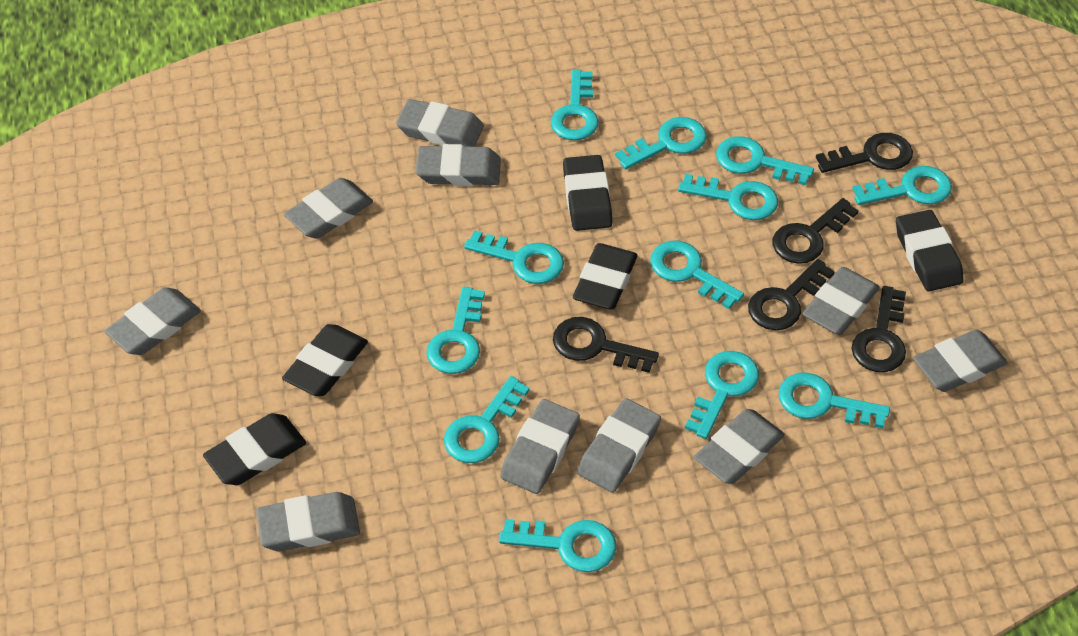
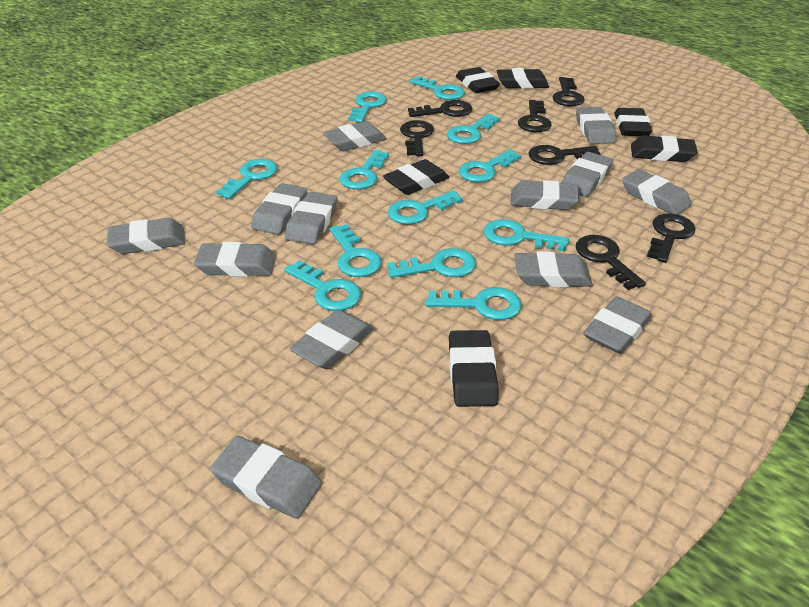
black eraser: 5 -> 6
black key: 5 -> 7
grey eraser: 10 -> 13

